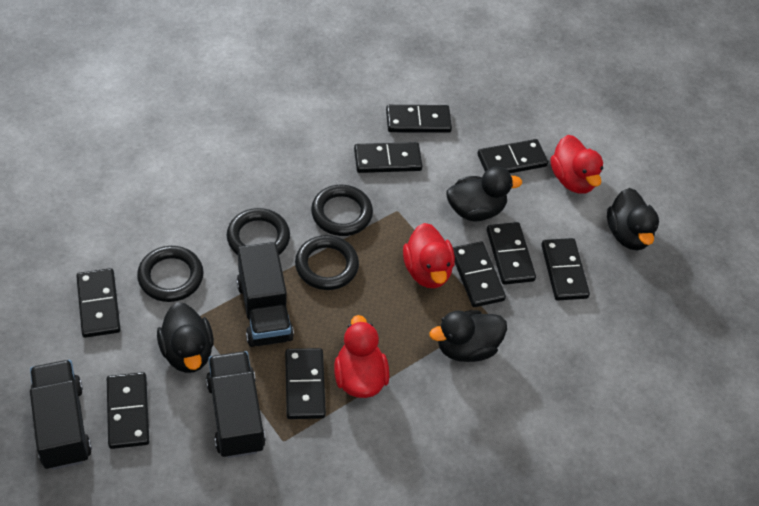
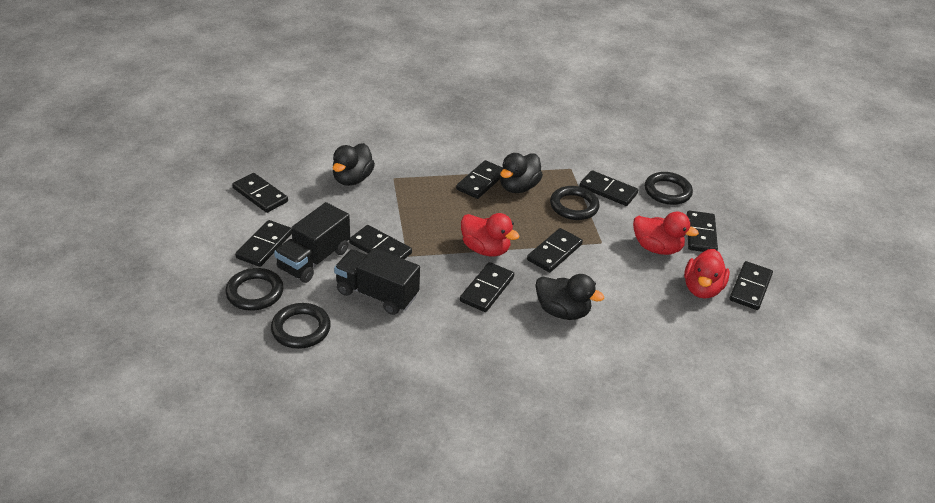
black duck: 4 -> 3
black truck: 3 -> 2

